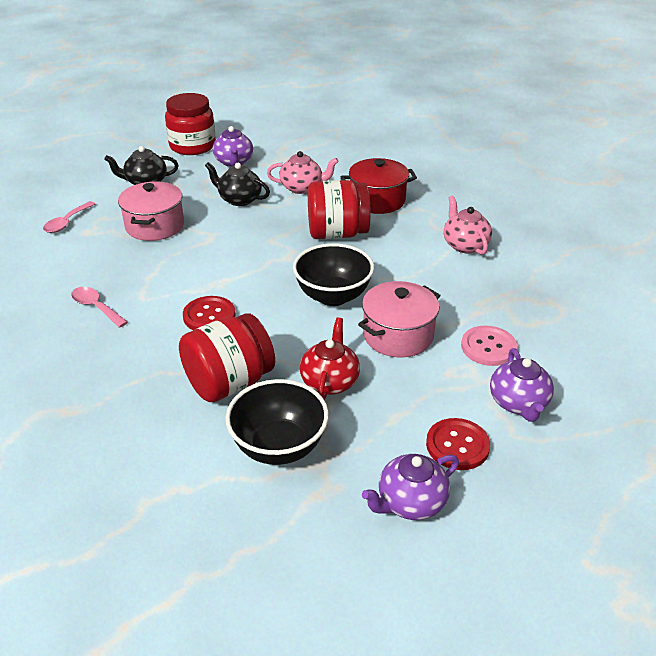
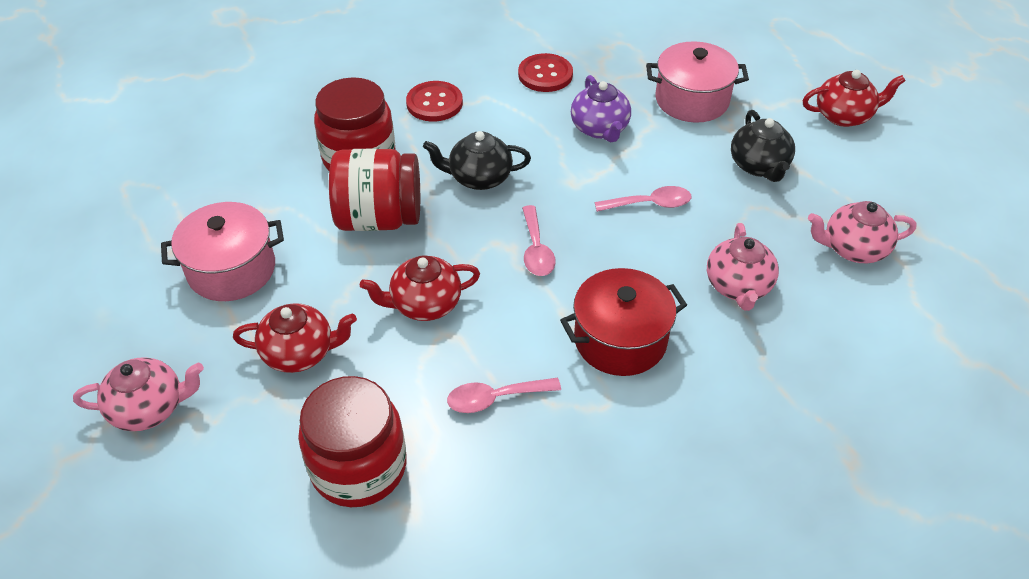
black bowl: 2 -> 0
pink button: 1 -> 0
pink spoon: 2 -> 3
pink teapot: 2 -> 3
purple teapot: 3 -> 1
red teapot: 1 -> 3

